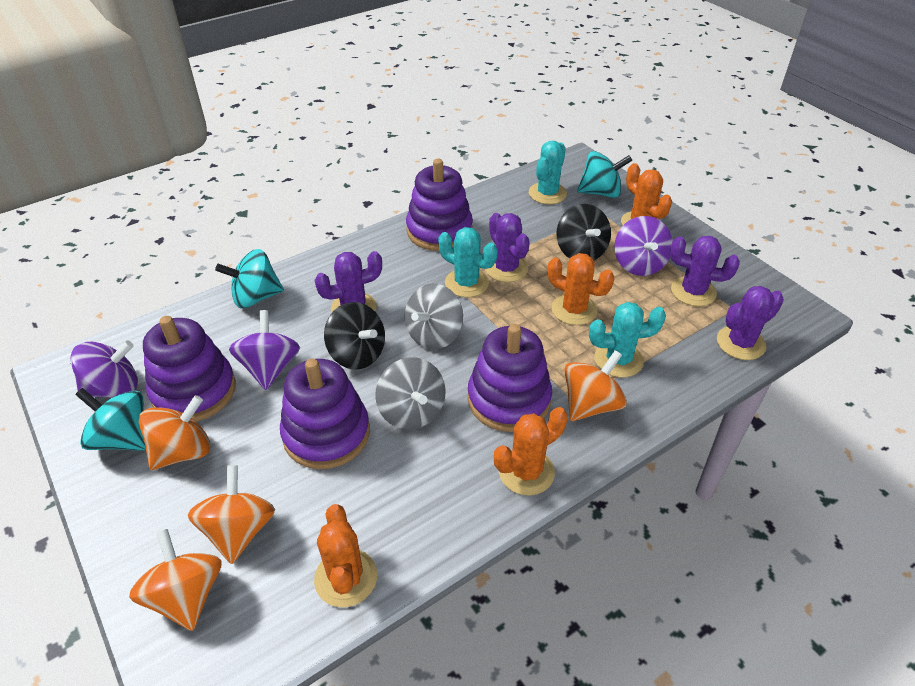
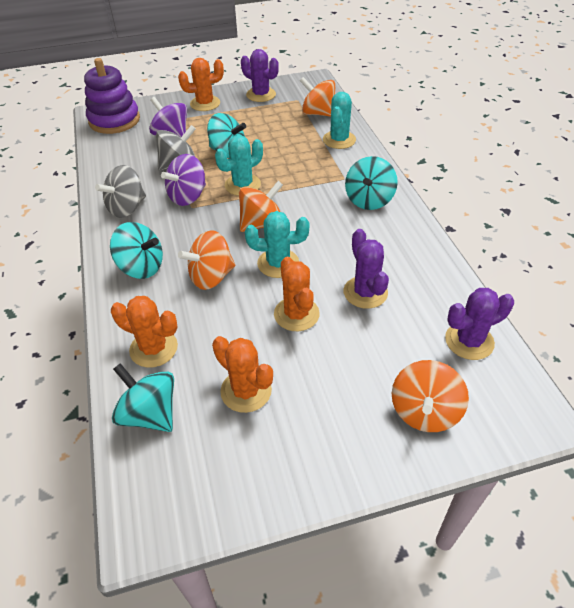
black spinning top: 2 -> 0
purple cactus: 4 -> 3
purple spinning top: 3 -> 2
purple stacking toy: 4 -> 1
turquoise spinning top: 3 -> 4

